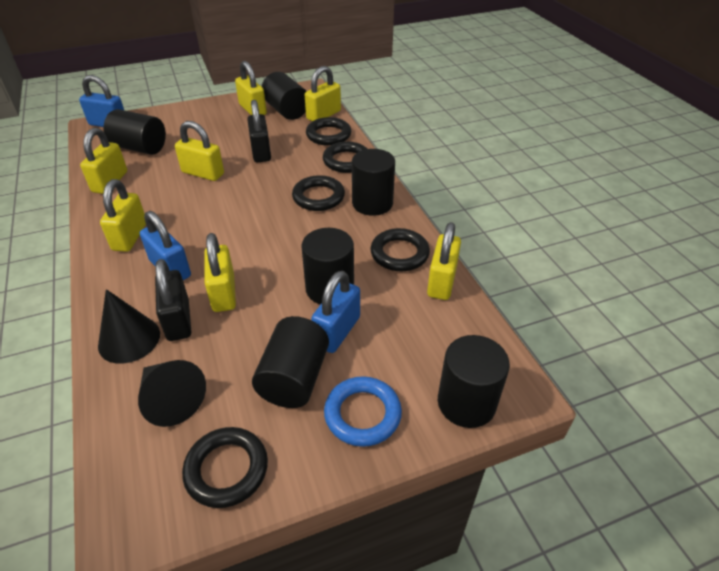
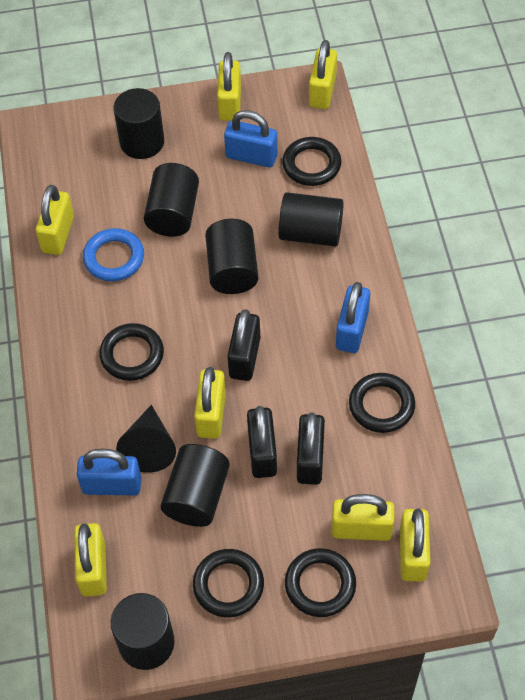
black cone: 2 -> 1
black padlock: 2 -> 3

